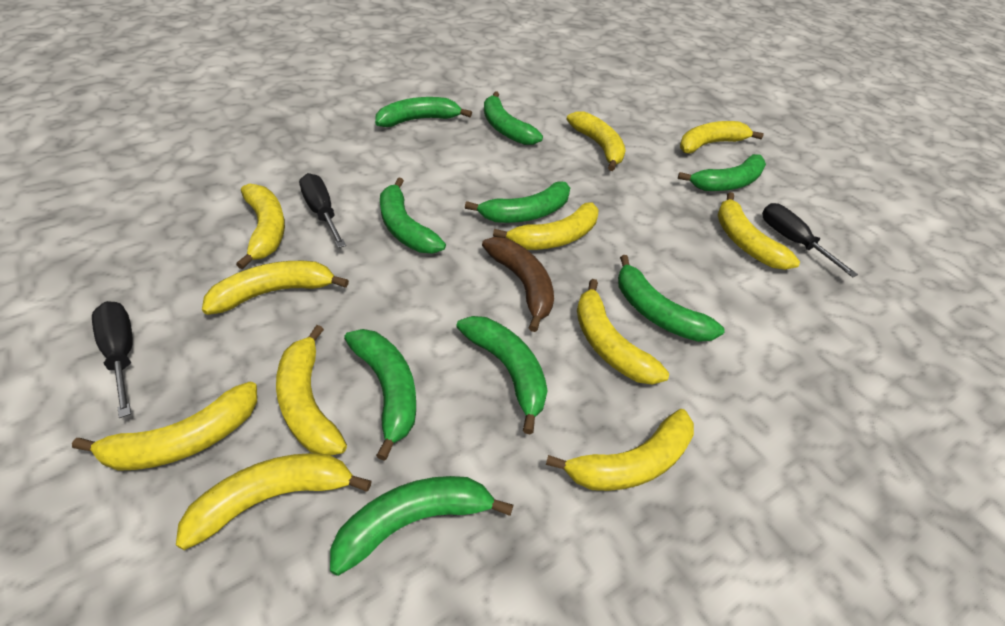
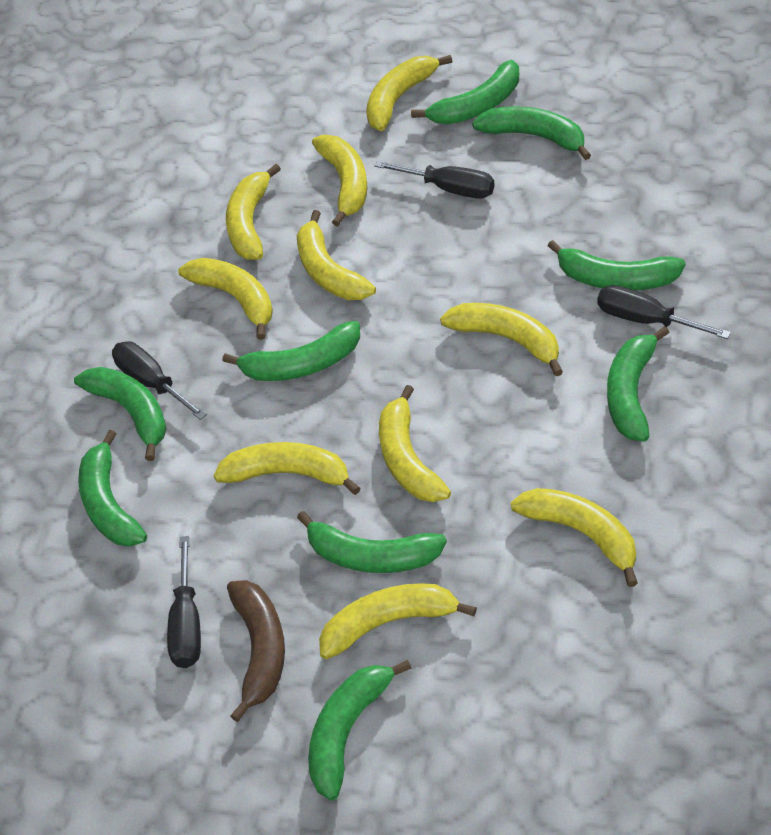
black screwdriver: 3 -> 4
yellow banana: 11 -> 10

